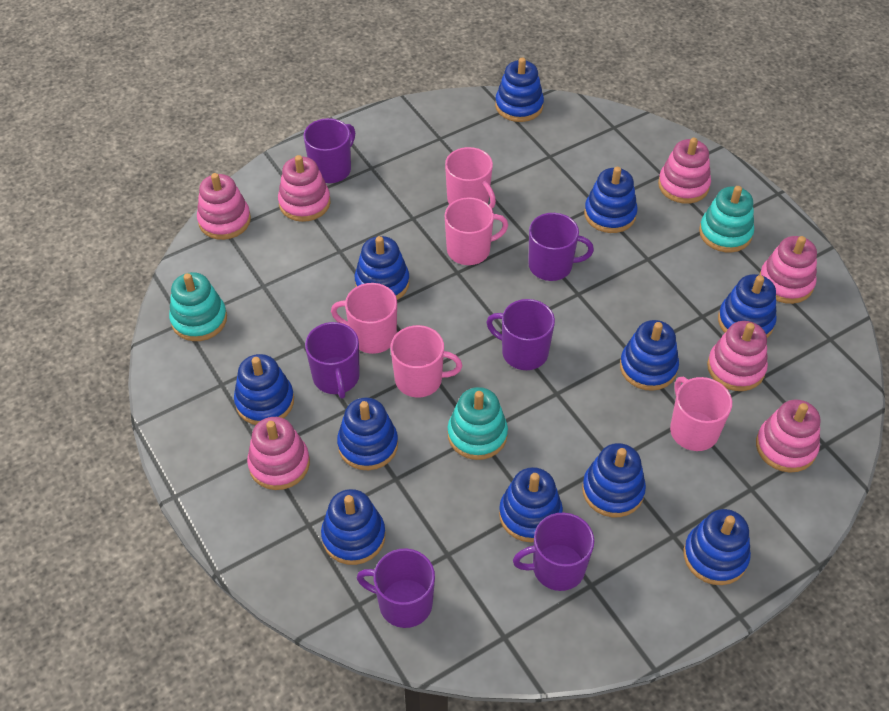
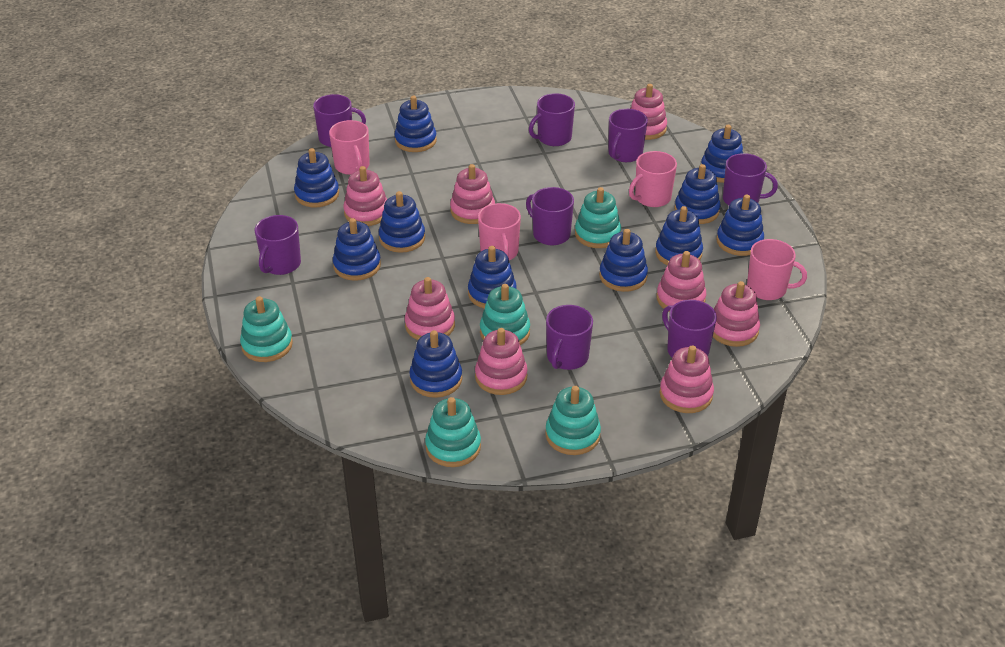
pink mug: 5 -> 4
pink stacking toy: 7 -> 8
purple mug: 6 -> 8
turquoise stacking toy: 3 -> 5

